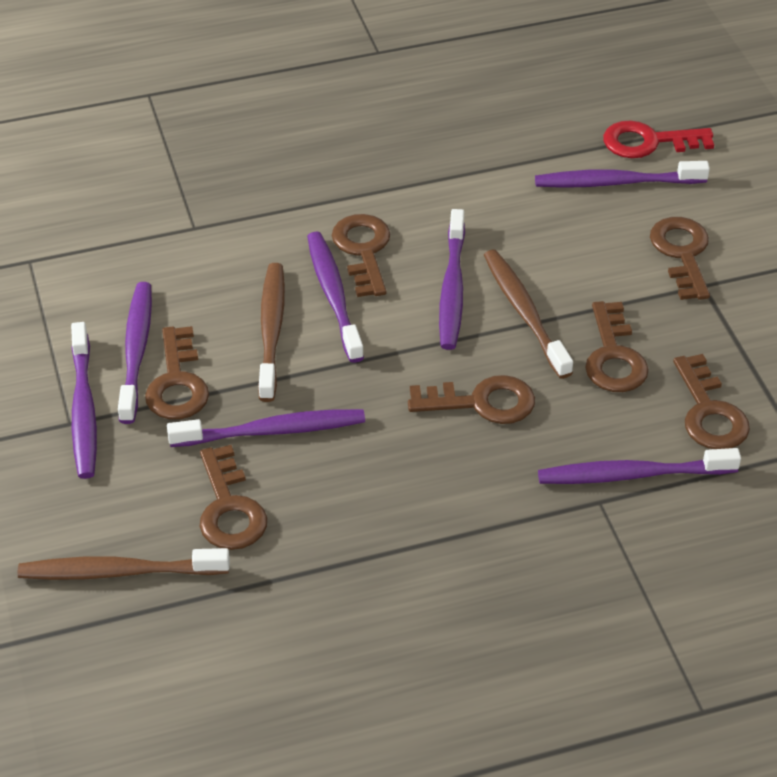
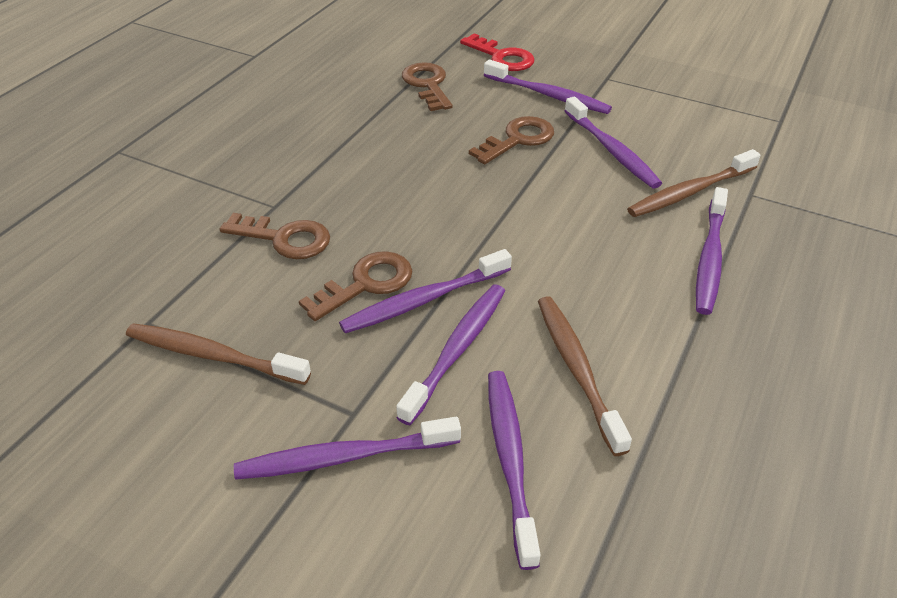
brown key: 7 -> 4

